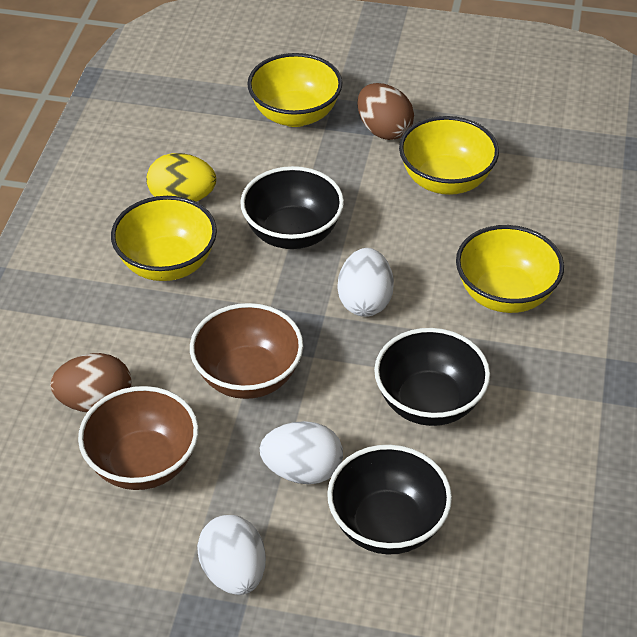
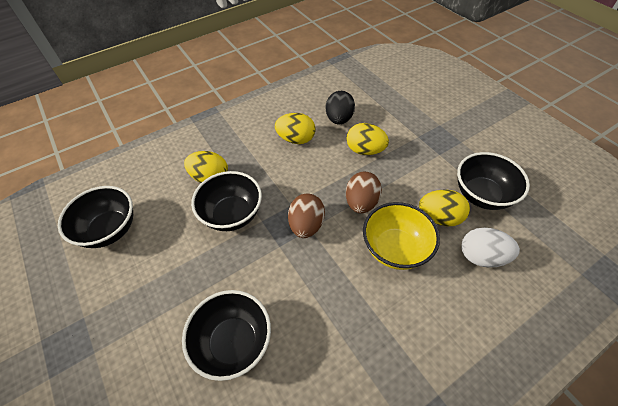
black bowl: 3 -> 4
black egg: 0 -> 1
brown bowl: 2 -> 0
white egg: 3 -> 1
yellow bowl: 4 -> 1
yellow egg: 1 -> 4

